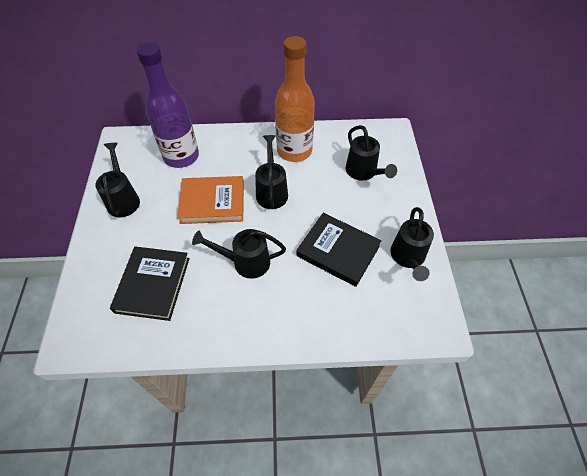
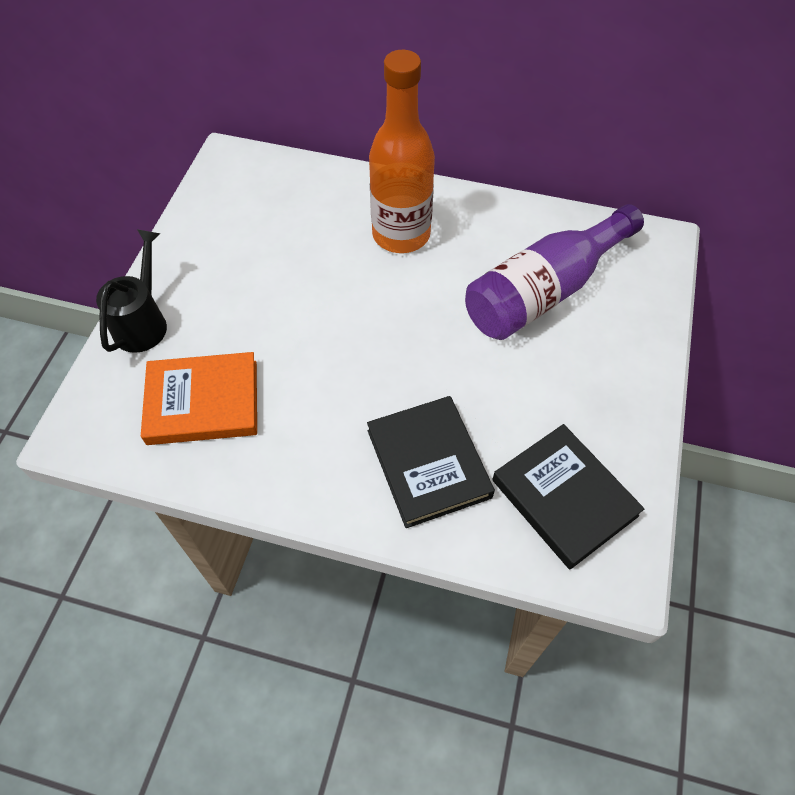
black watering can: 5 -> 1

